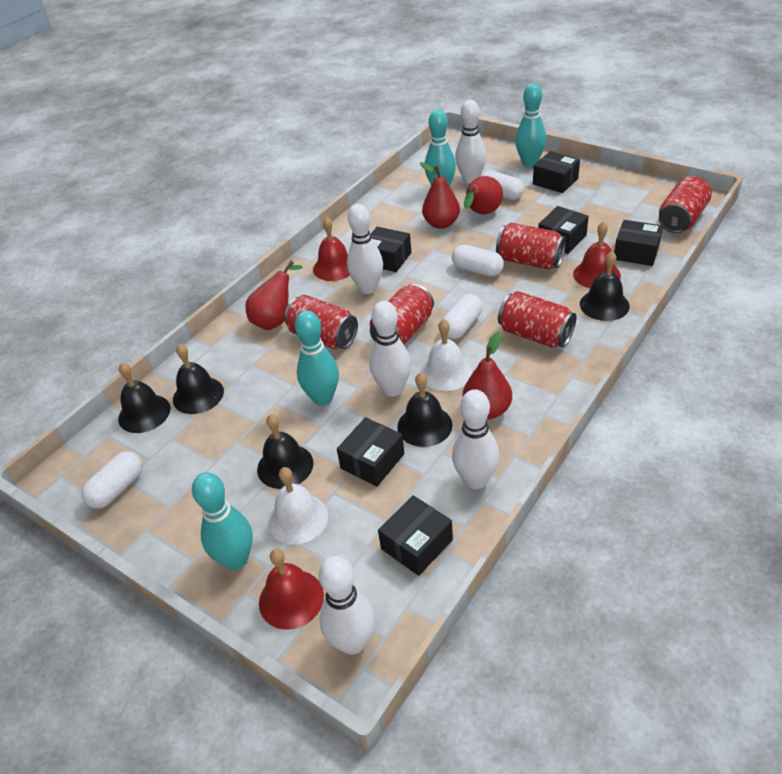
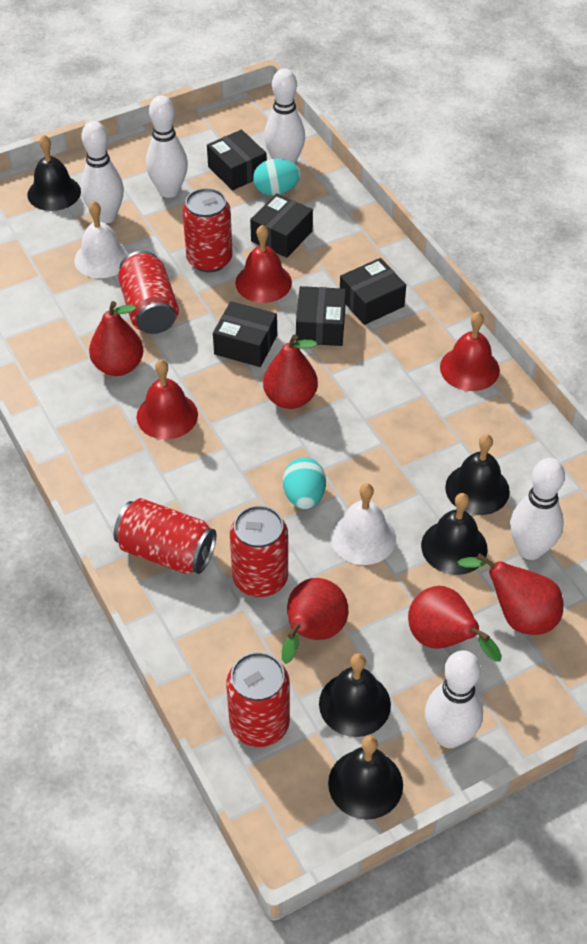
black box: 6 -> 5
red pear: 4 -> 5
turquoise bowling pin: 4 -> 0
turquoise egg: 0 -> 2
white capsule: 4 -> 0

